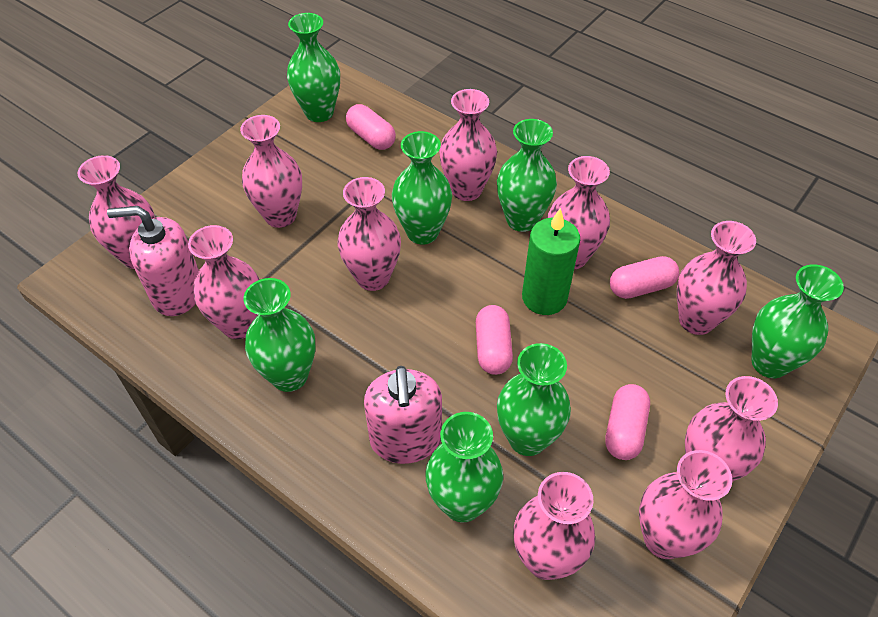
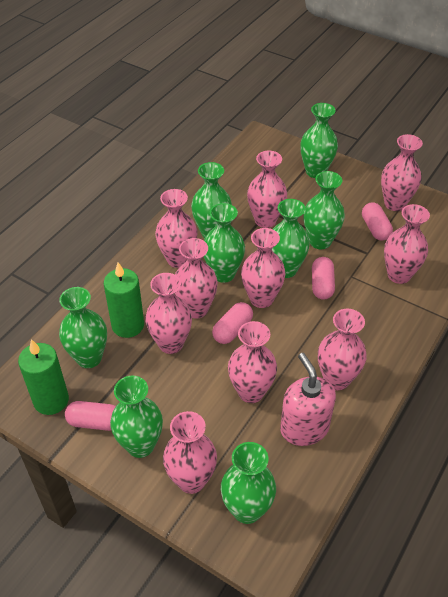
green candle: 1 -> 2
green vase: 7 -> 8
pink soap dispenser: 2 -> 1

